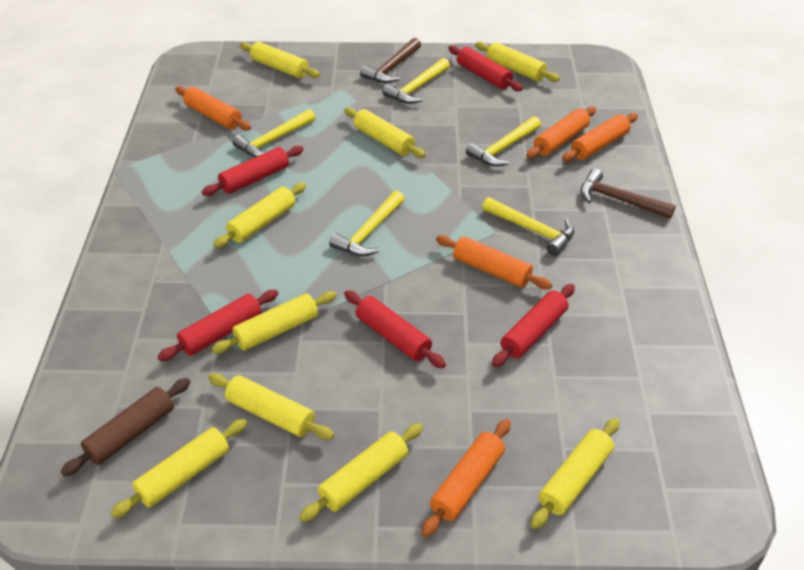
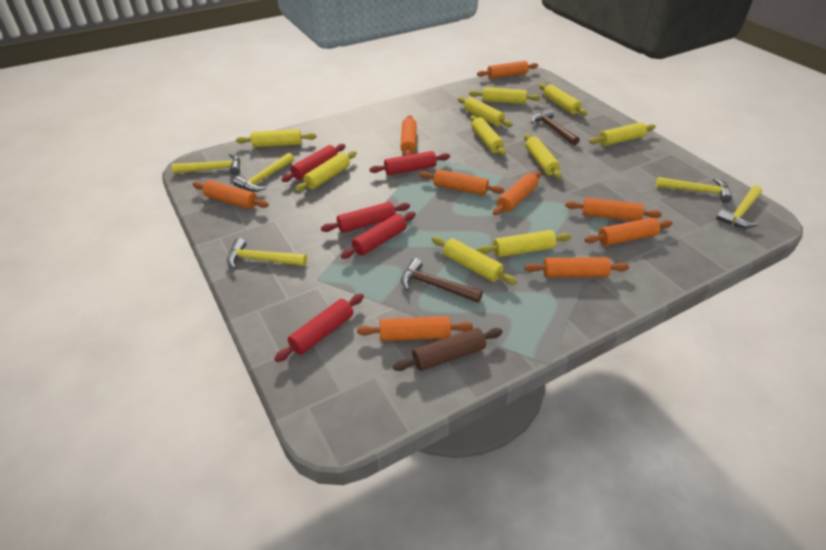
orange rolling pin: 5 -> 9
yellow rolling pin: 9 -> 10

